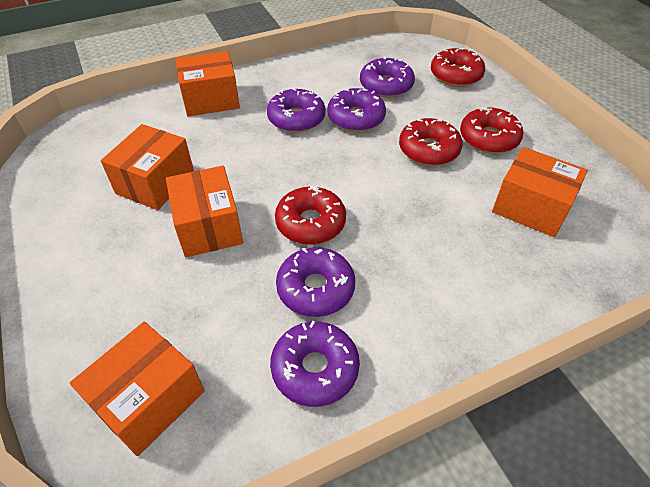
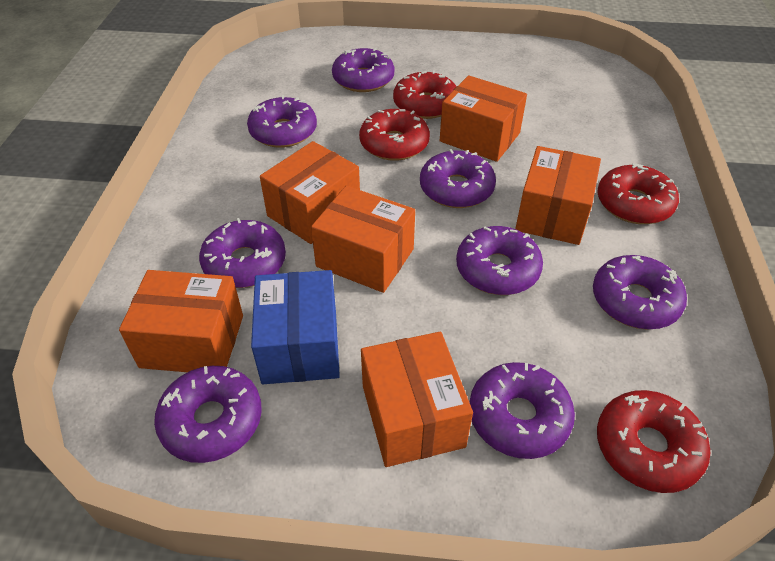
blue box: 0 -> 1
orange box: 5 -> 6
purple donut: 5 -> 8

